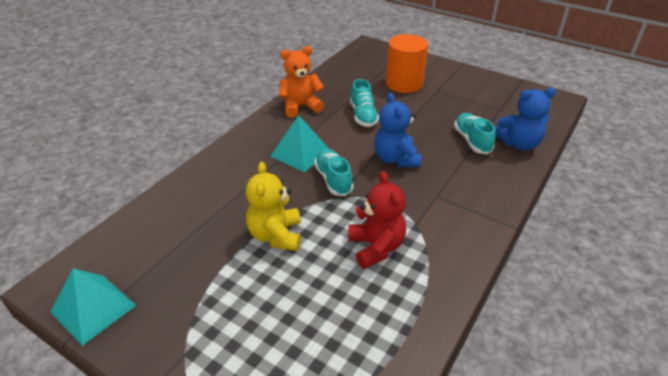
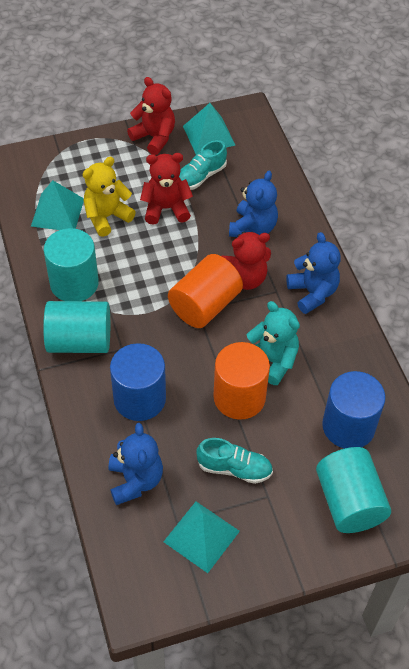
blue cylinder: 0 -> 2
blue teddy bear: 2 -> 3
orange cylinder: 1 -> 2
orange teddy bear: 1 -> 0
red teddy bear: 1 -> 3
turquoise cylinder: 0 -> 3
turquoise pyramid: 2 -> 3
turquoise shoe: 3 -> 2
turquoise teddy bear: 0 -> 1

